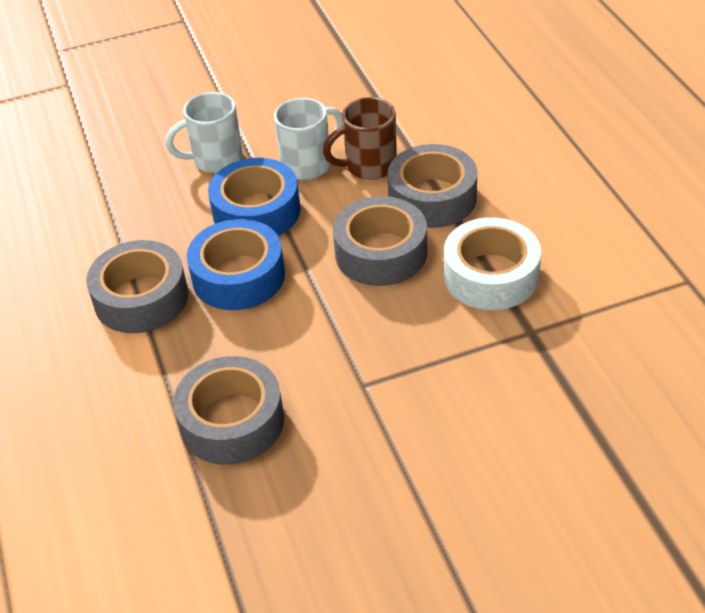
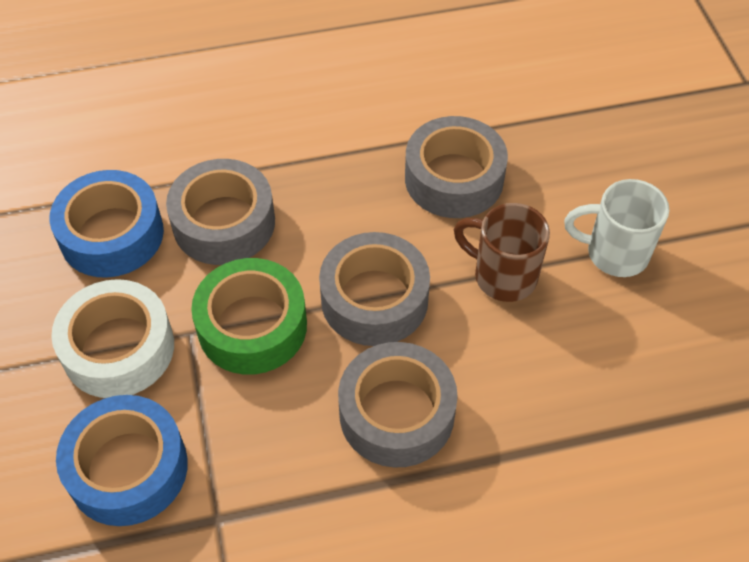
green tape: 0 -> 1
white mug: 2 -> 1

